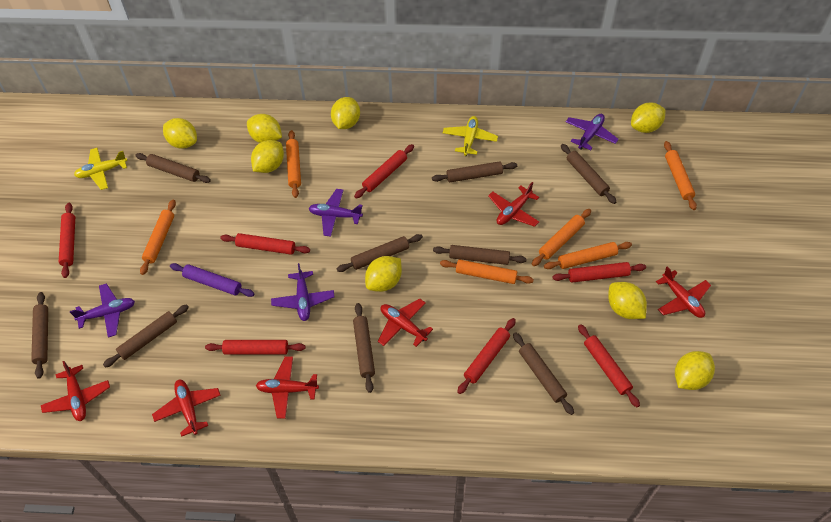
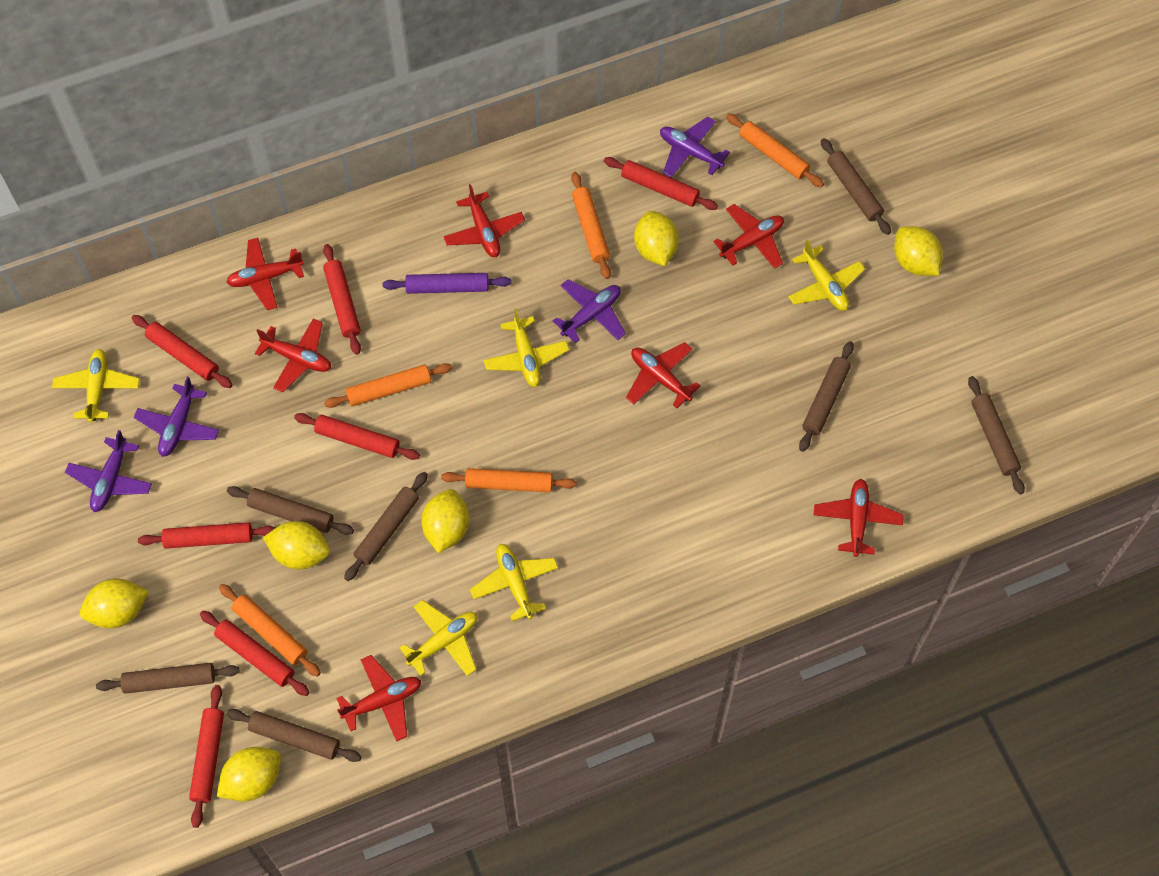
brown rolling pin: 9 -> 7
orange rolling pin: 6 -> 5
red plane: 6 -> 7
yellow lemon: 8 -> 6
yellow plane: 2 -> 5

